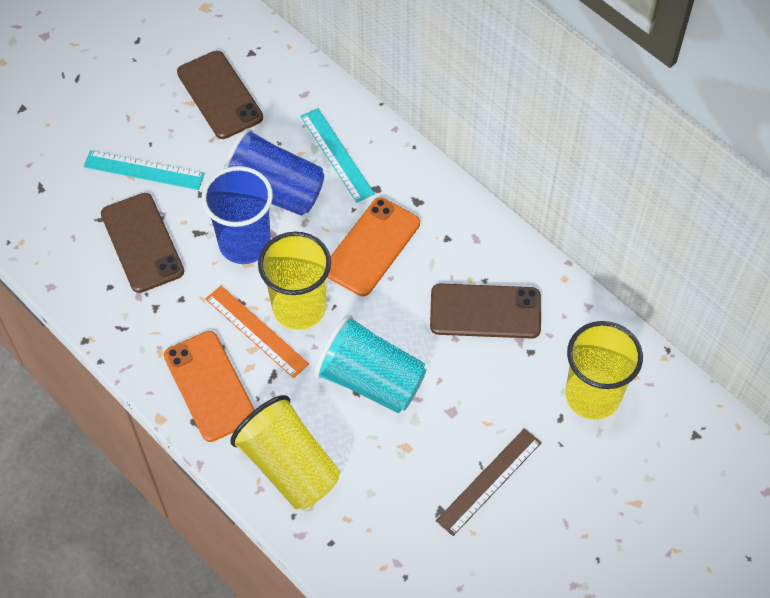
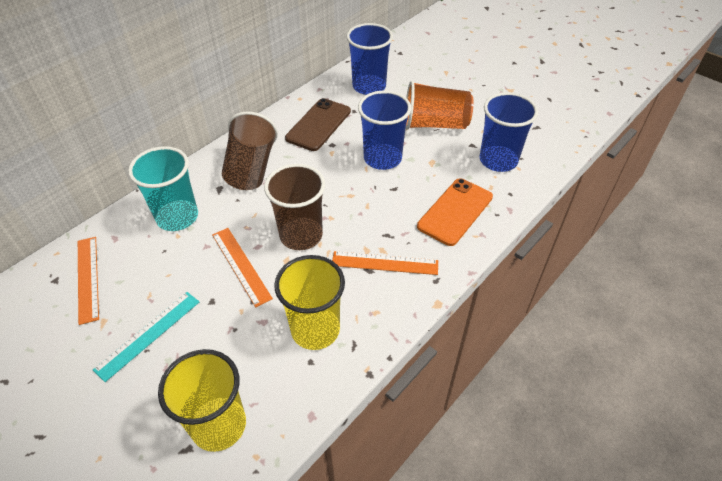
blue cup: 2 -> 3
brown cup: 0 -> 2
brown phone: 3 -> 1
brown ruler: 1 -> 0
orange cup: 0 -> 1
orange phone: 2 -> 1
orange ruler: 1 -> 3
turquoise ruler: 2 -> 1
yellow cup: 3 -> 2

